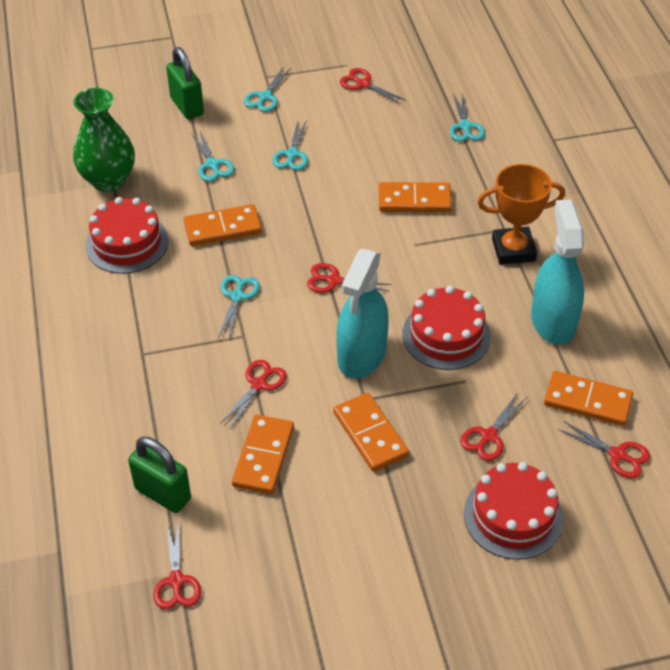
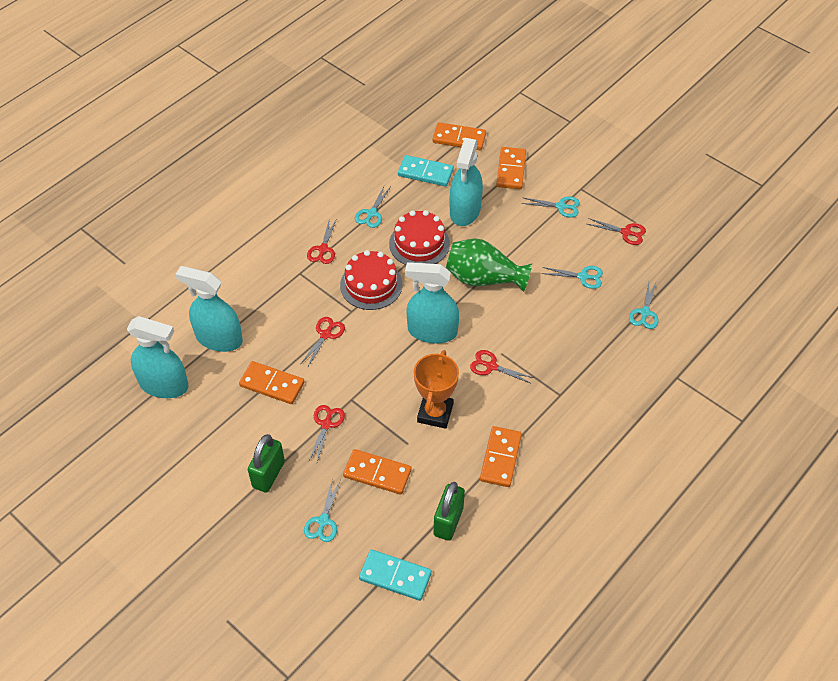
red cake: 3 -> 2
red scissors: 6 -> 5
turquoise domino: 0 -> 2
turquoise spray bottle: 2 -> 4

